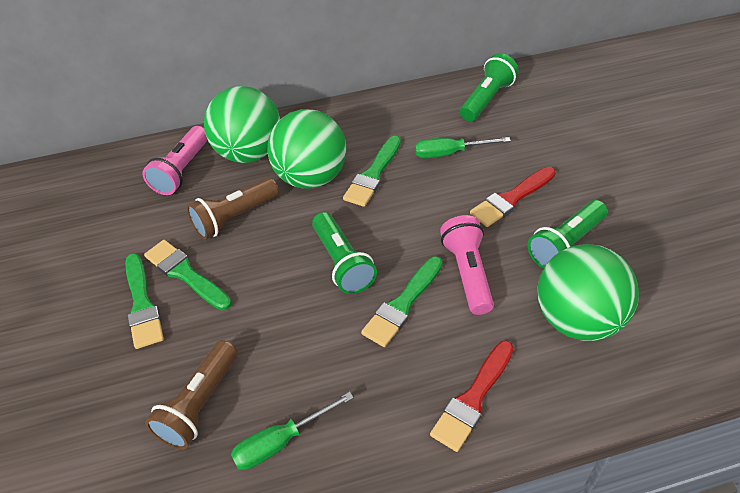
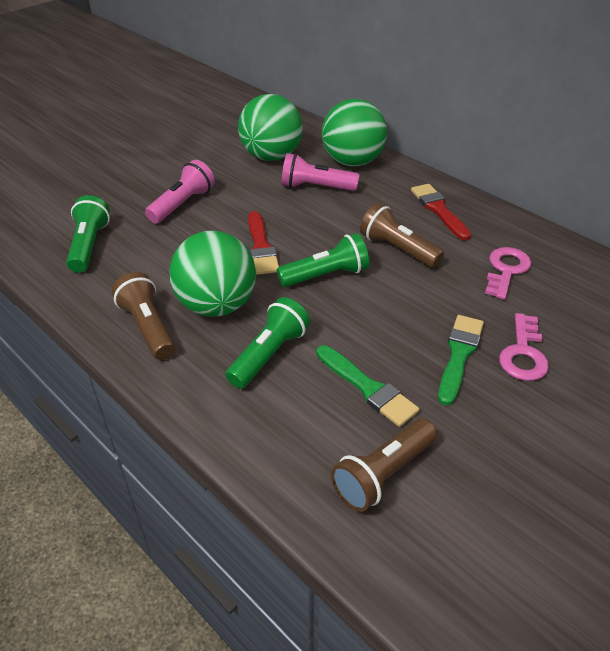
brown flashlight: 2 -> 3
green brush: 4 -> 2
green screwdriver: 2 -> 0
pink key: 0 -> 2

